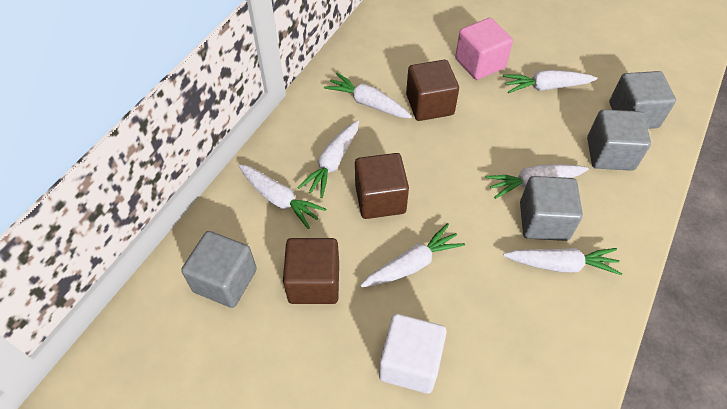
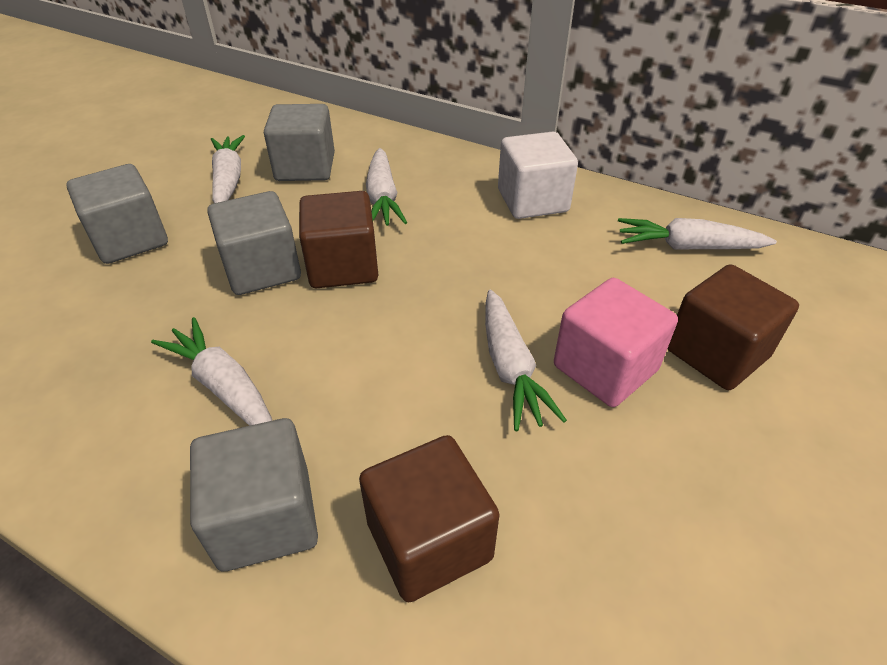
white carrot: 7 -> 5

